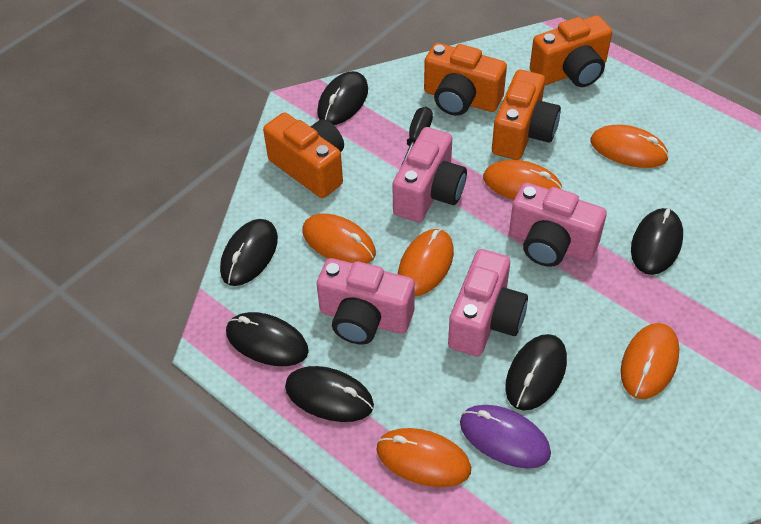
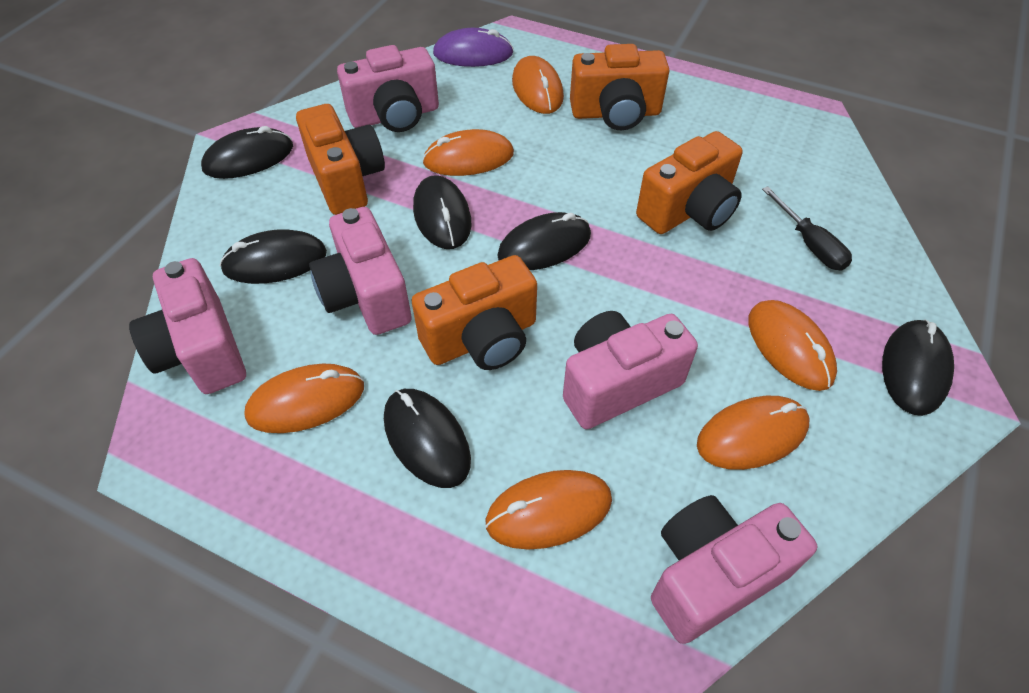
pink camera: 4 -> 5

